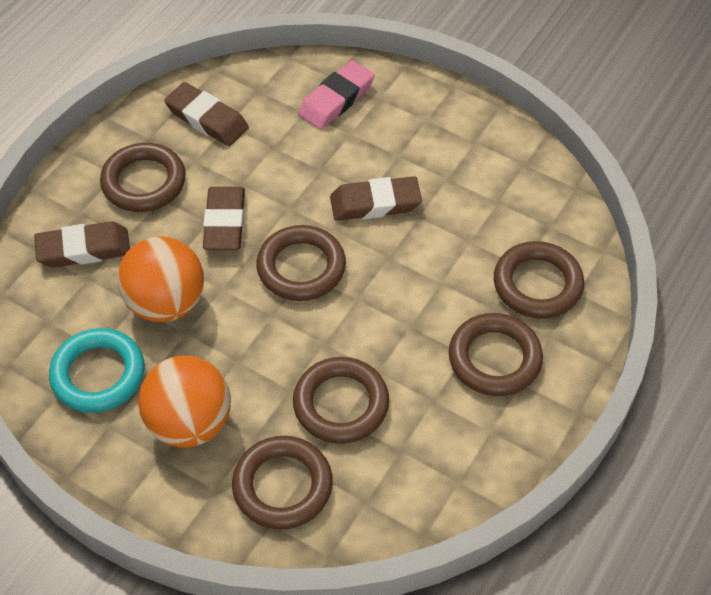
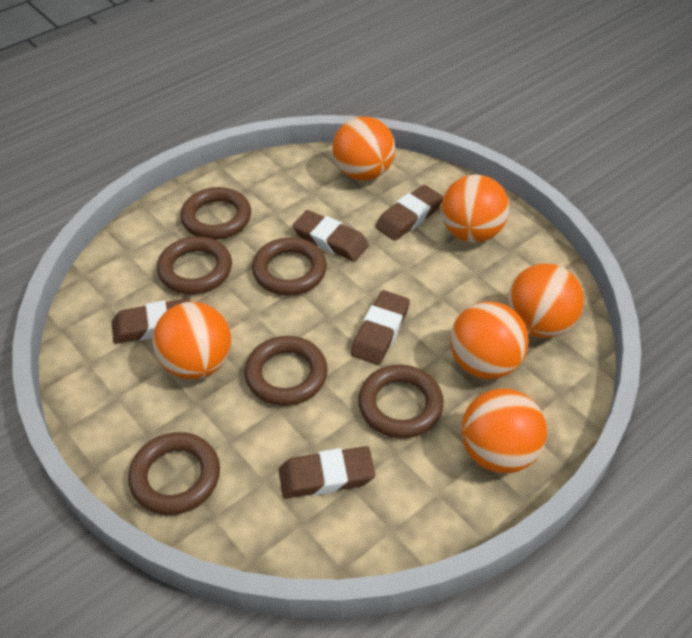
brown eraser: 4 -> 5
orange ball: 2 -> 6
pink eraser: 1 -> 0
turquoise ring: 1 -> 0

